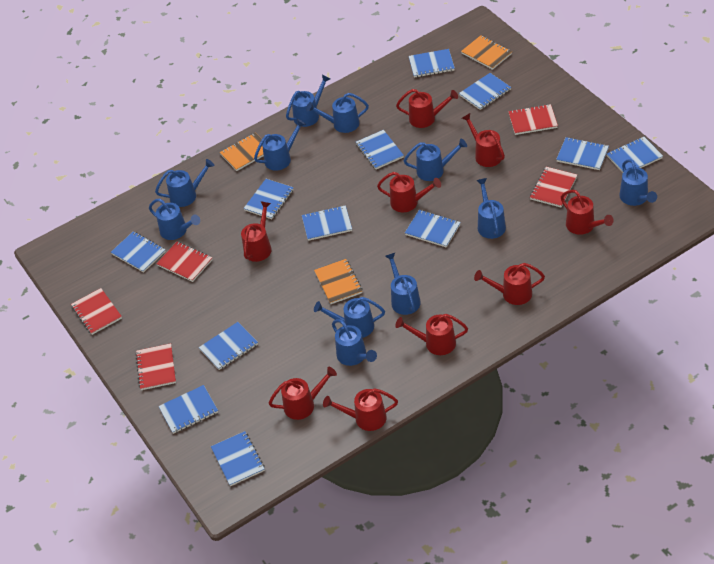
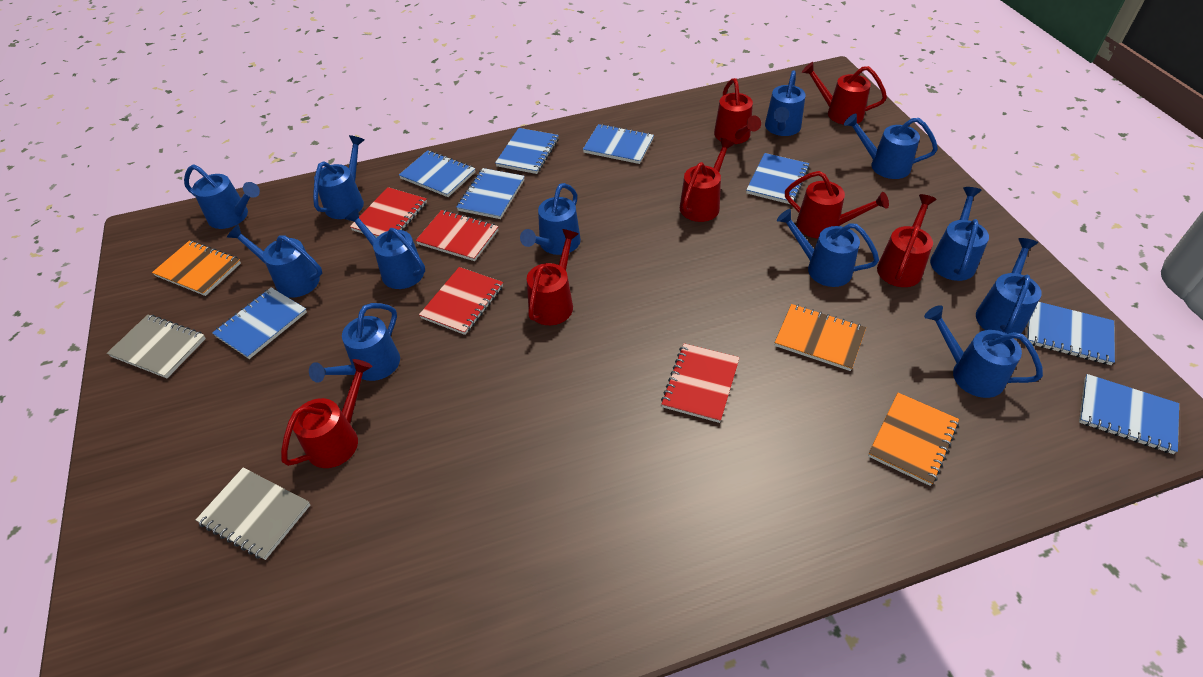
blue notebook: 12 -> 8
blue watering can: 11 -> 12
grey notebook: 0 -> 2
red notebook: 5 -> 4
red watering can: 9 -> 7

